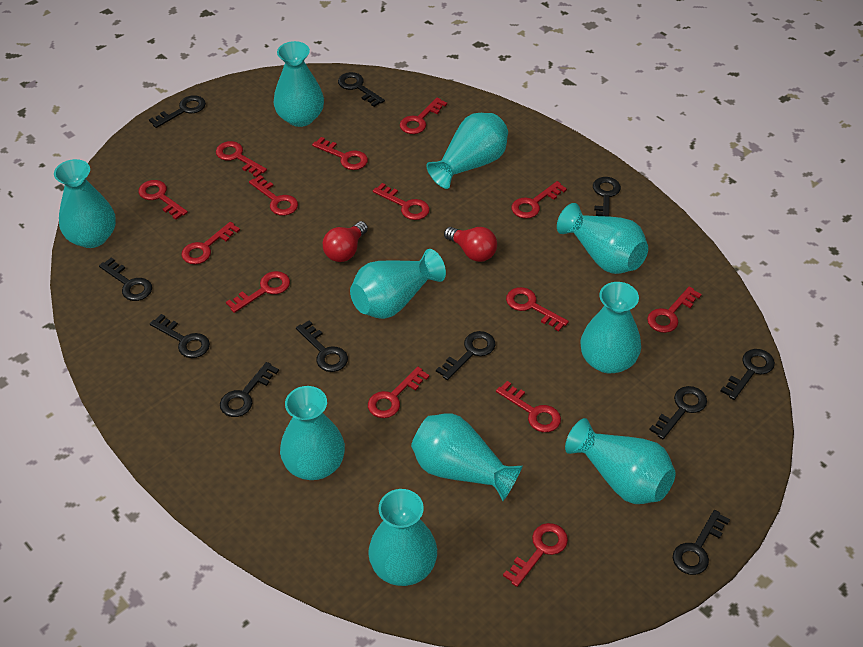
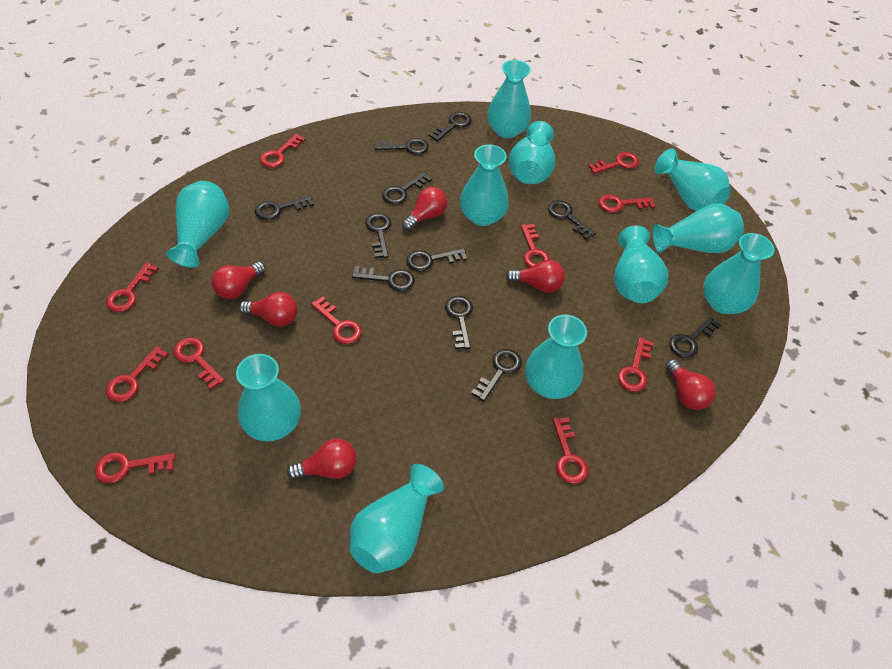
red key: 14 -> 11
red light bulb: 2 -> 6
turquoise vase: 10 -> 11

